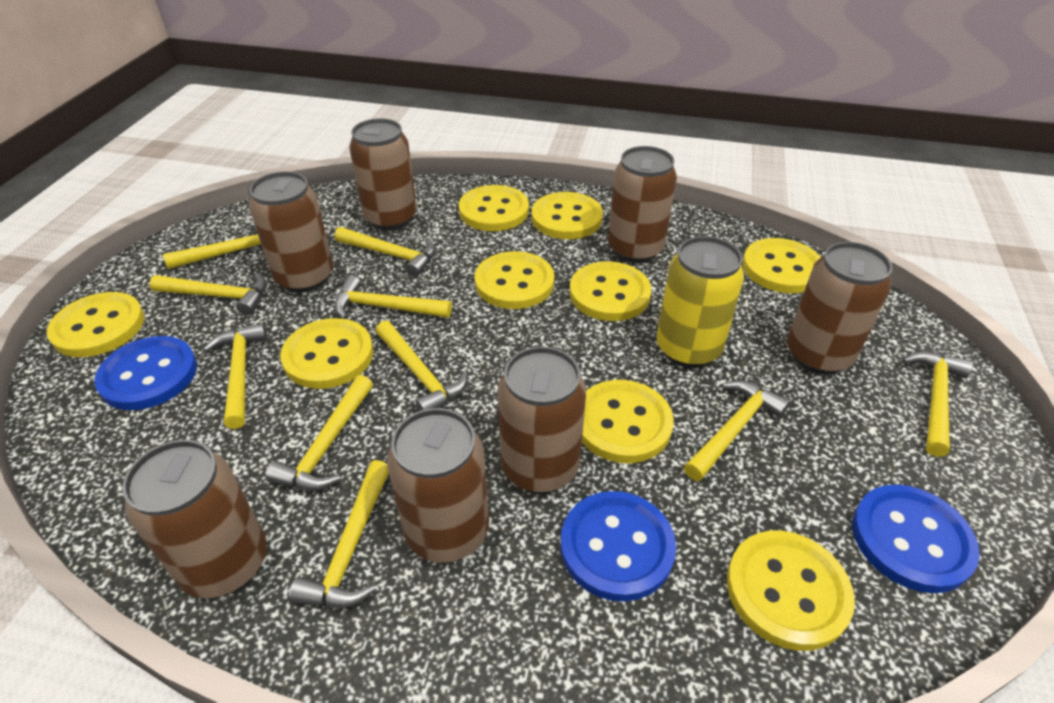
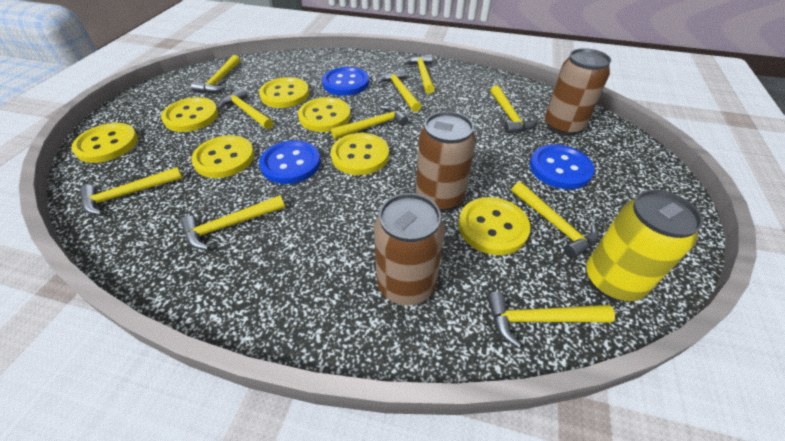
brown can: 7 -> 3
yellow button: 9 -> 7

